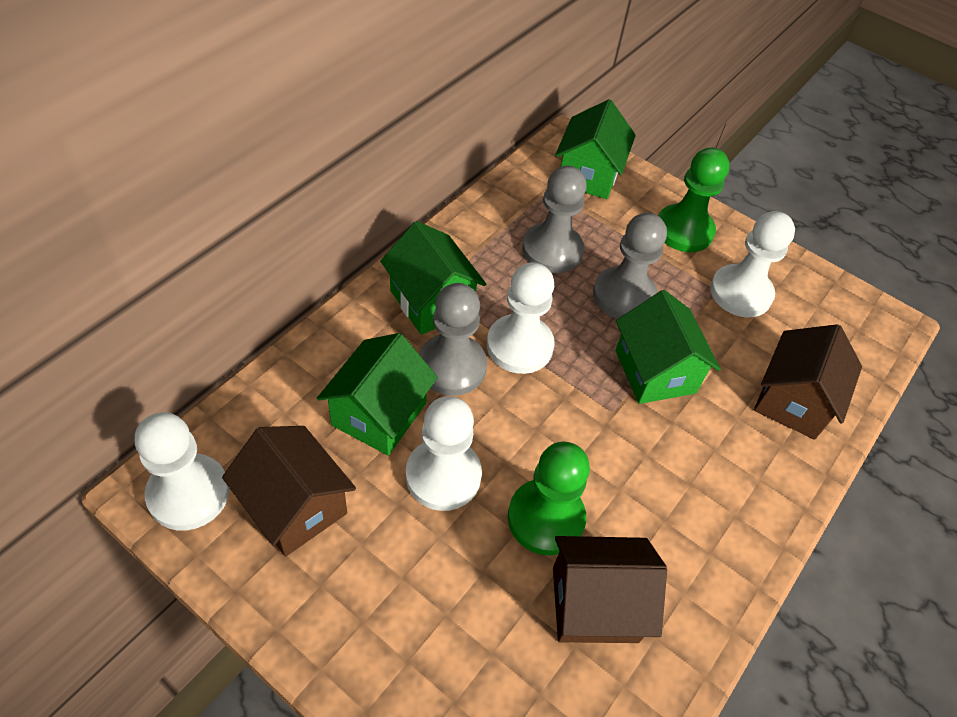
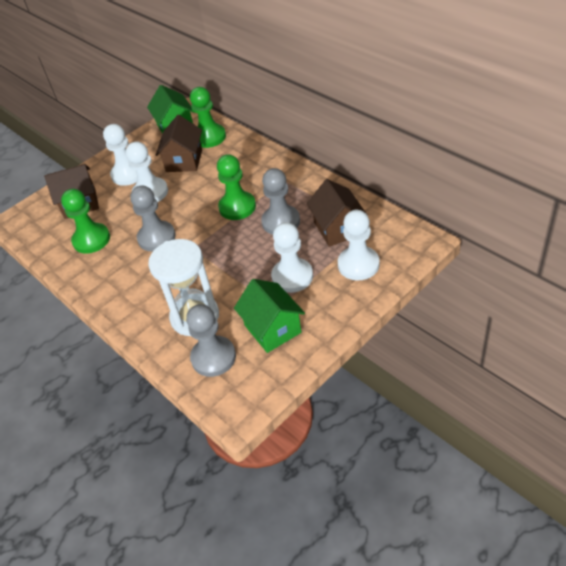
green house: 4 -> 2
green pawn: 2 -> 3
white hourglass: 0 -> 1

